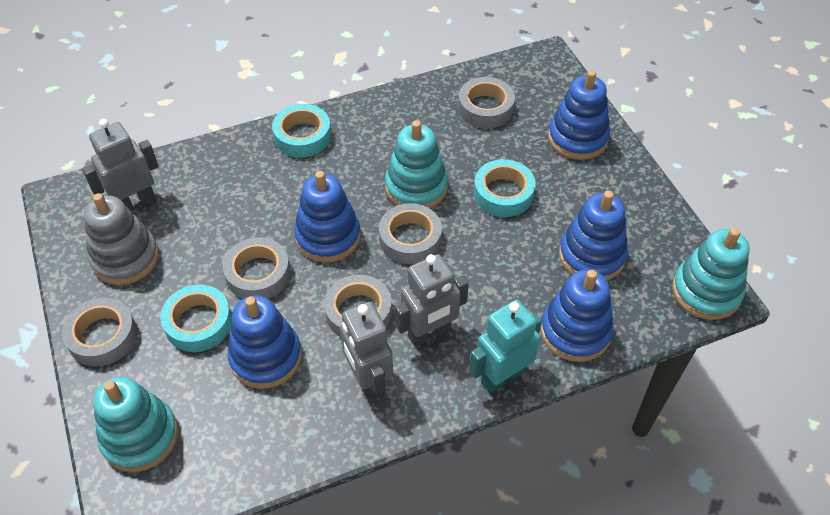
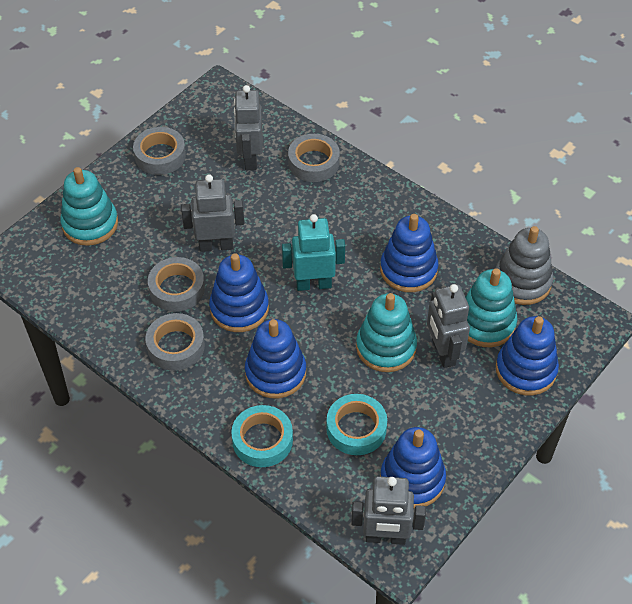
grey robot: 3 -> 4
grey tape: 5 -> 4
turquoise tape: 3 -> 2

